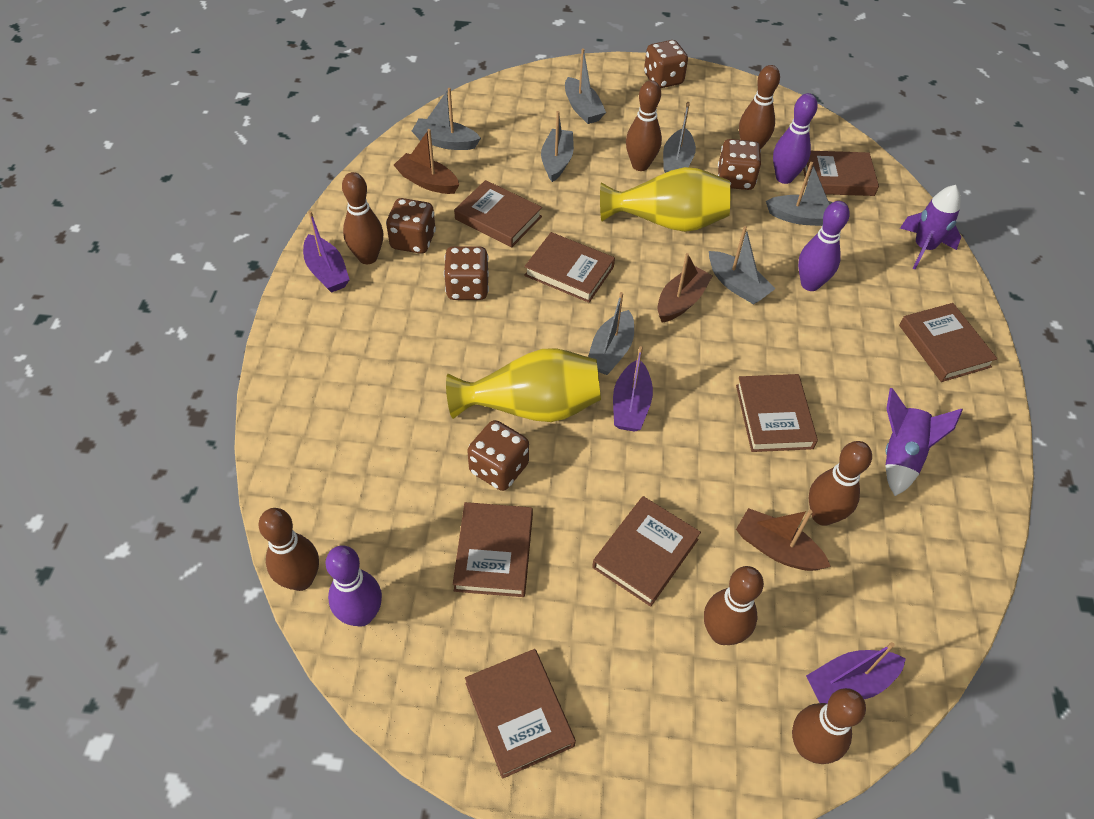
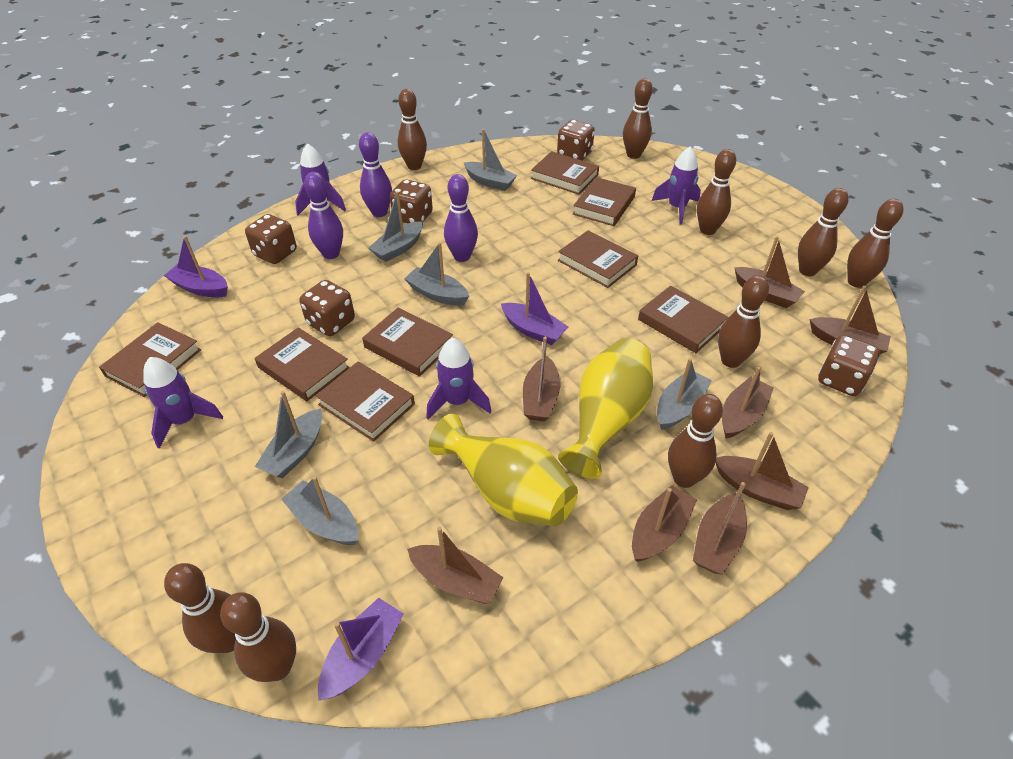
brown boat: 3 -> 8
brown bowling pin: 7 -> 9
grey boat: 7 -> 6
purple rocket: 2 -> 4

